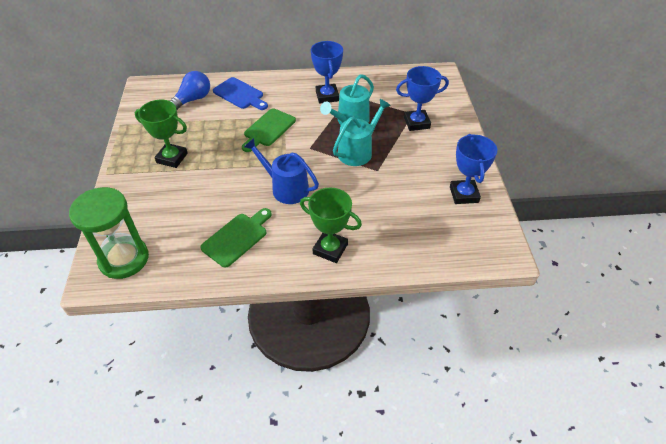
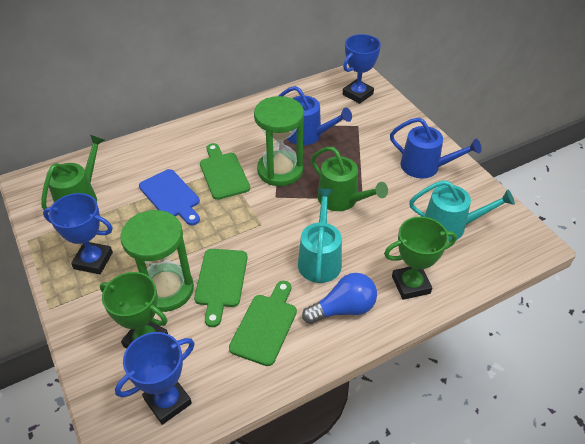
blue watering can: 1 -> 2
green cutting board: 2 -> 3
green hourglass: 1 -> 2
green watering can: 0 -> 2

